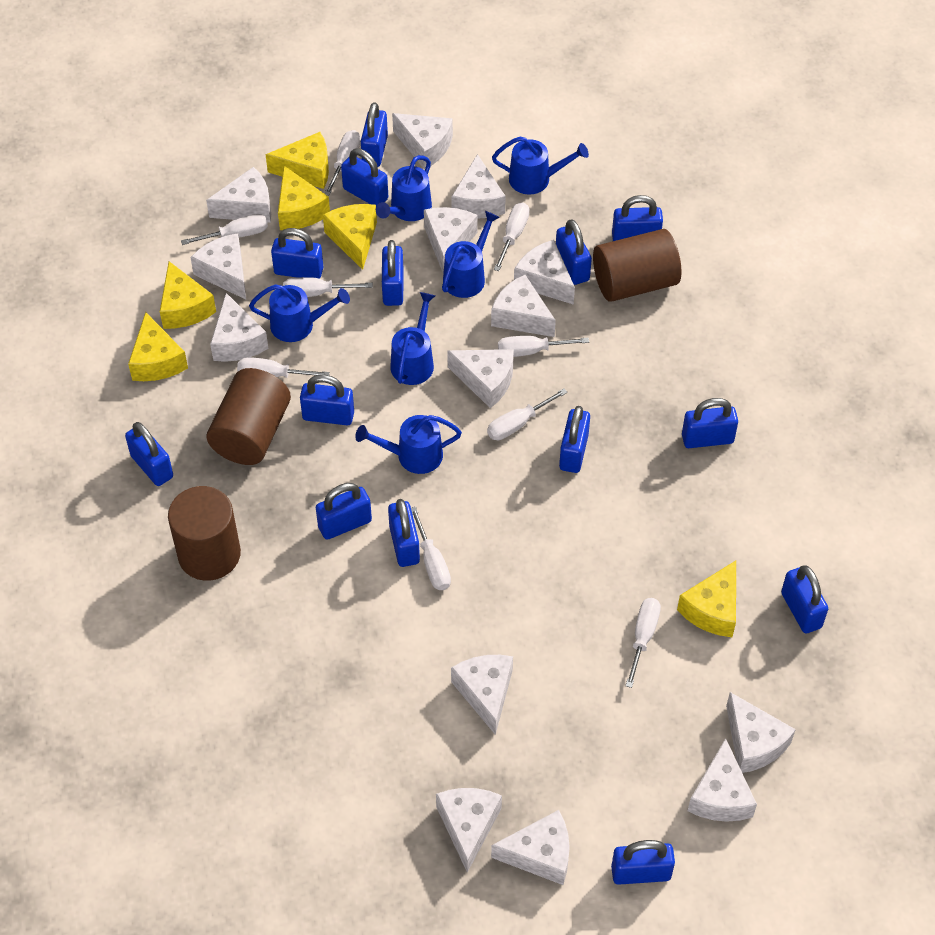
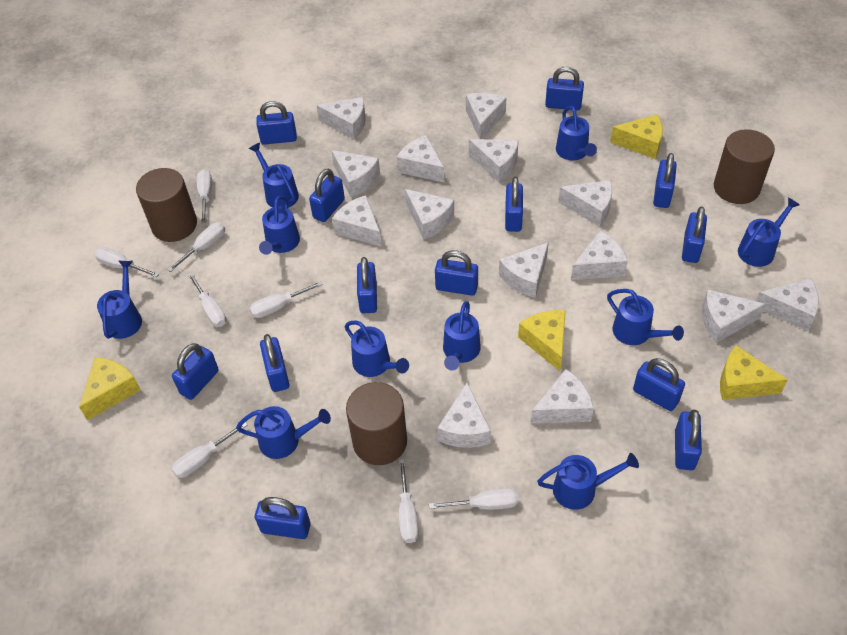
blue padlock: 14 -> 13
blue watering can: 6 -> 10
white screwdriver: 9 -> 8
yellow cheese: 6 -> 4

